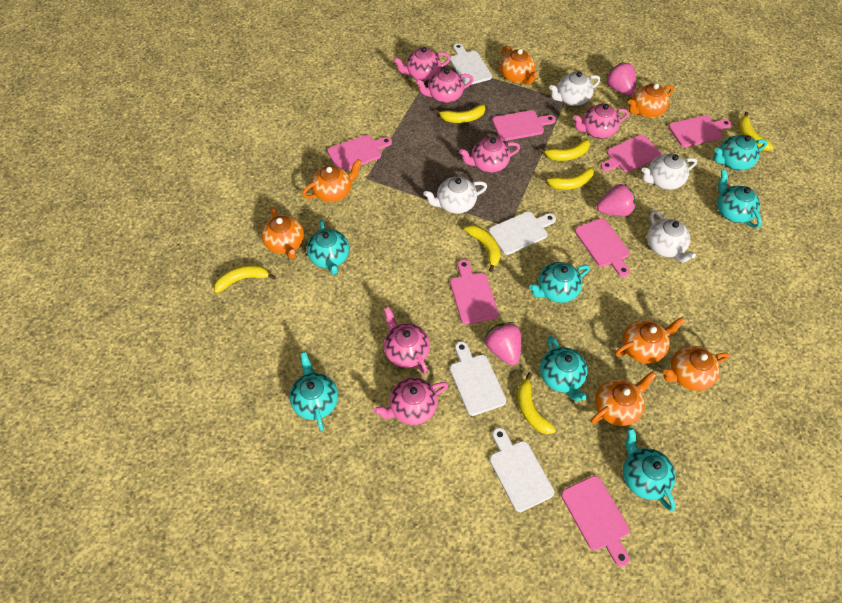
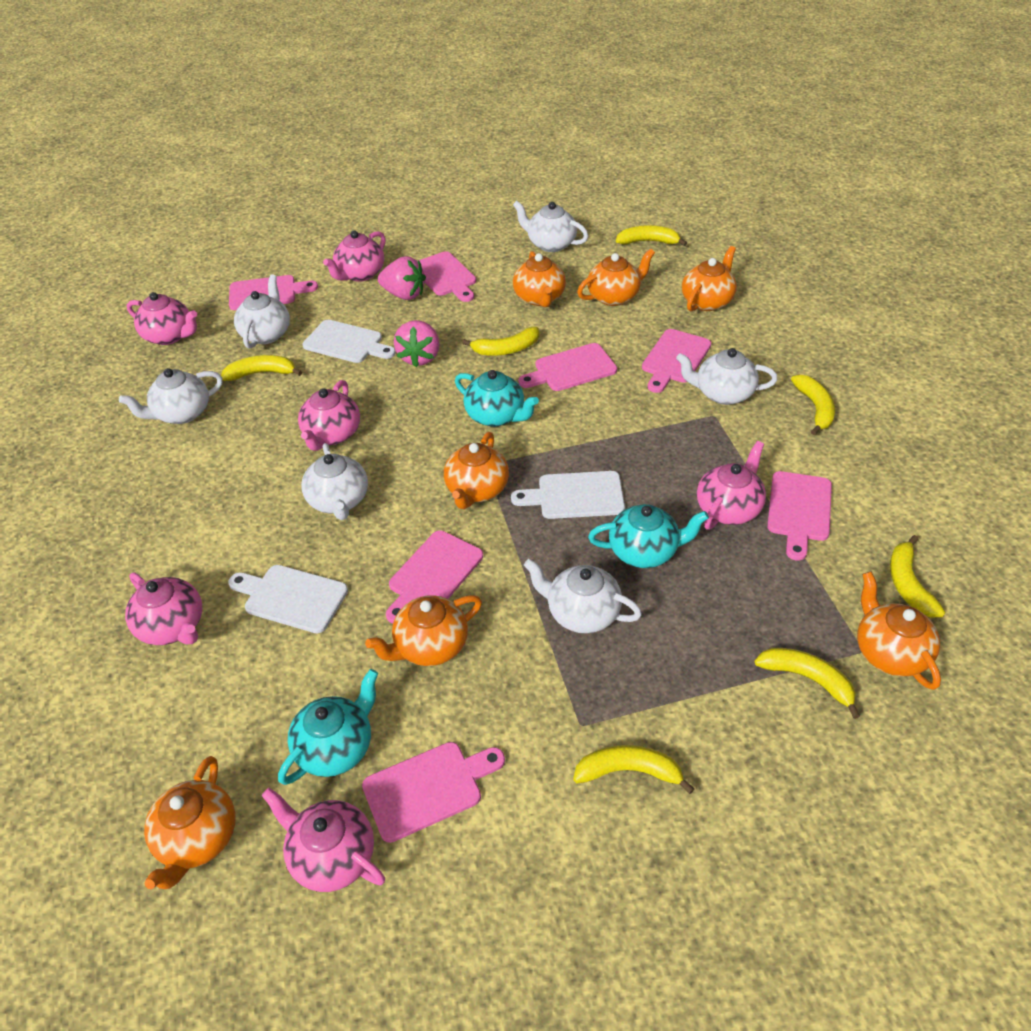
pink strawberry: 3 -> 2
turquoise teapot: 7 -> 3
white cutting board: 4 -> 3
white teapot: 4 -> 6

